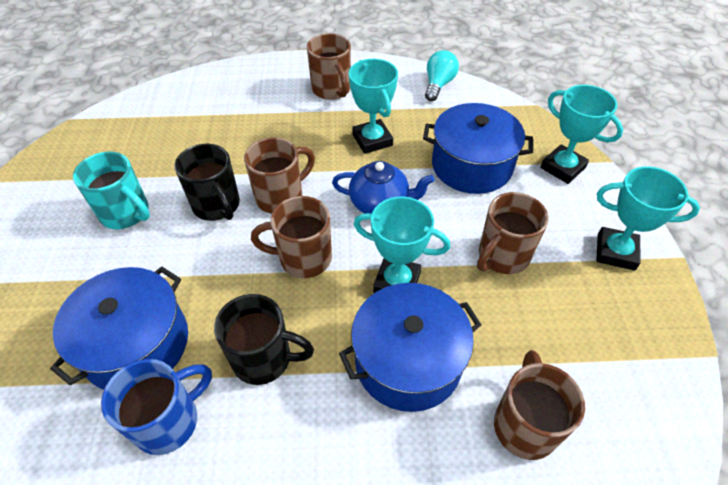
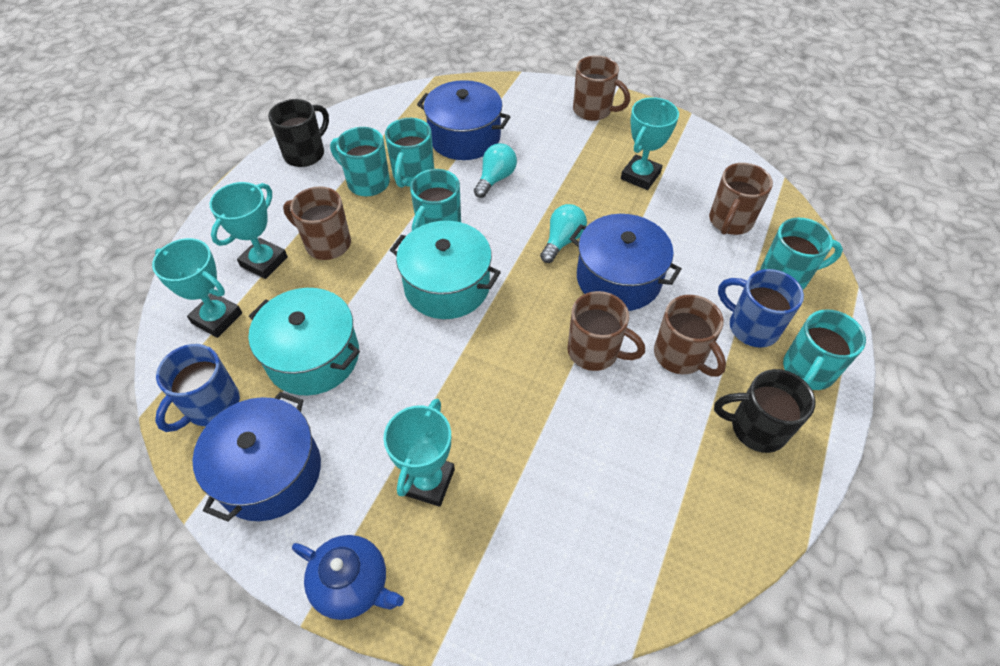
blue mug: 1 -> 2
turquoise light bulb: 1 -> 2
turquoise mug: 1 -> 5
turquoise pot: 0 -> 2

